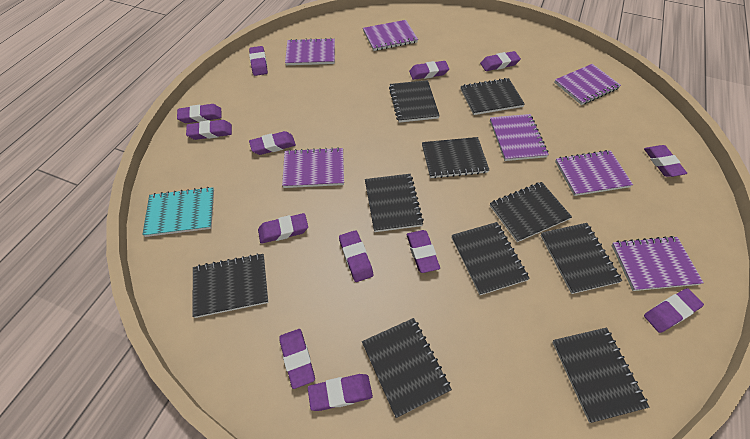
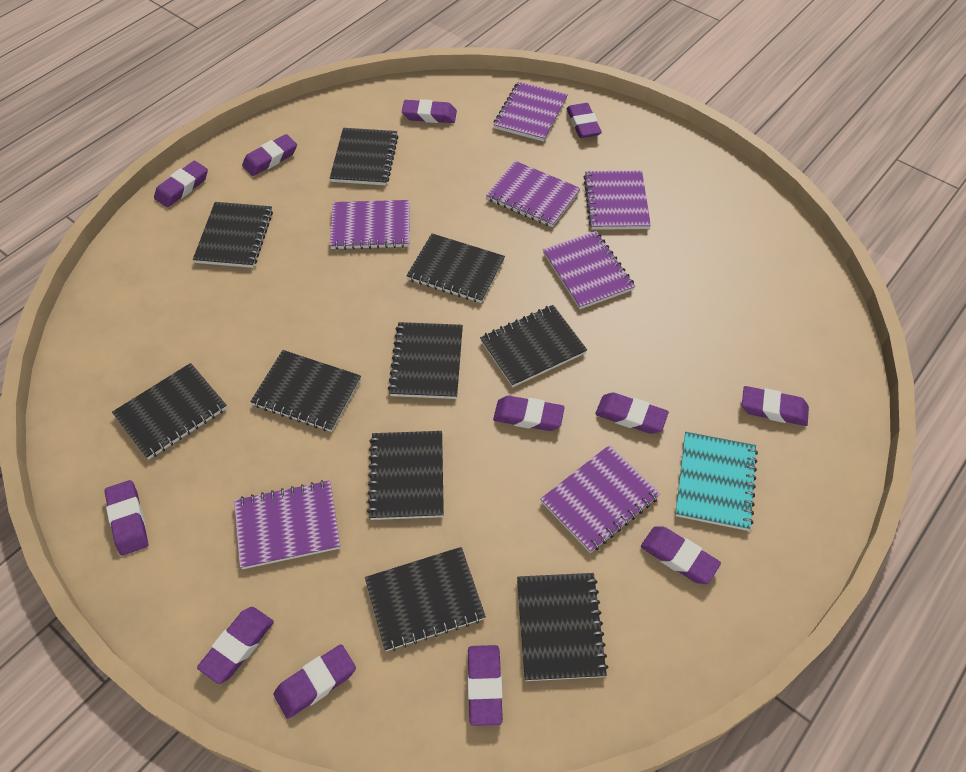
purple eraser: 13 -> 12

